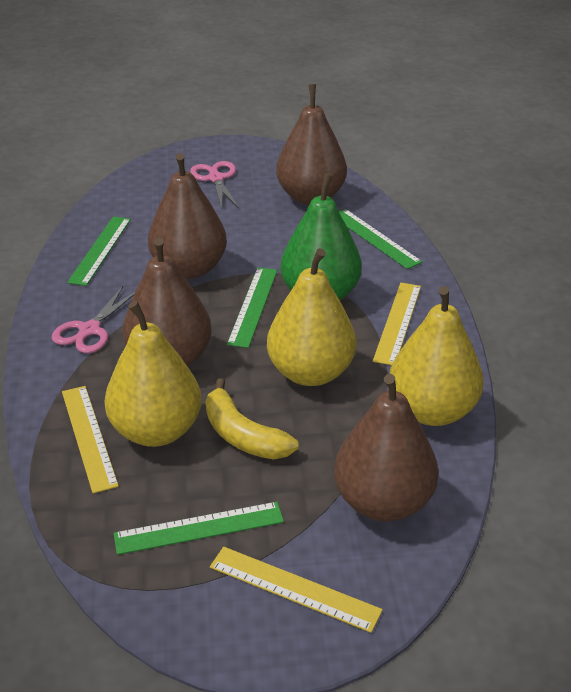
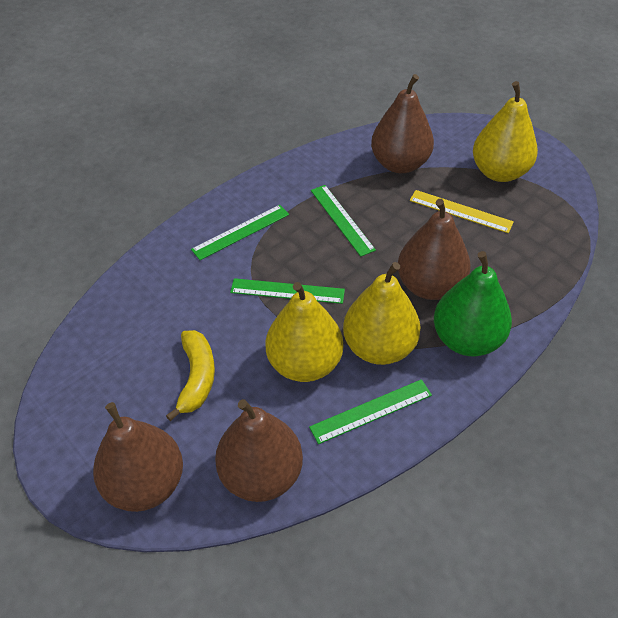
pink scissors: 2 -> 0
yellow ruler: 3 -> 1

